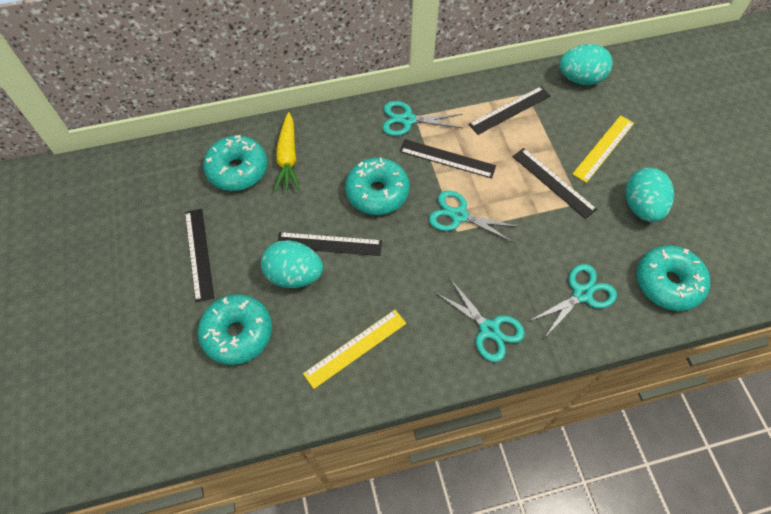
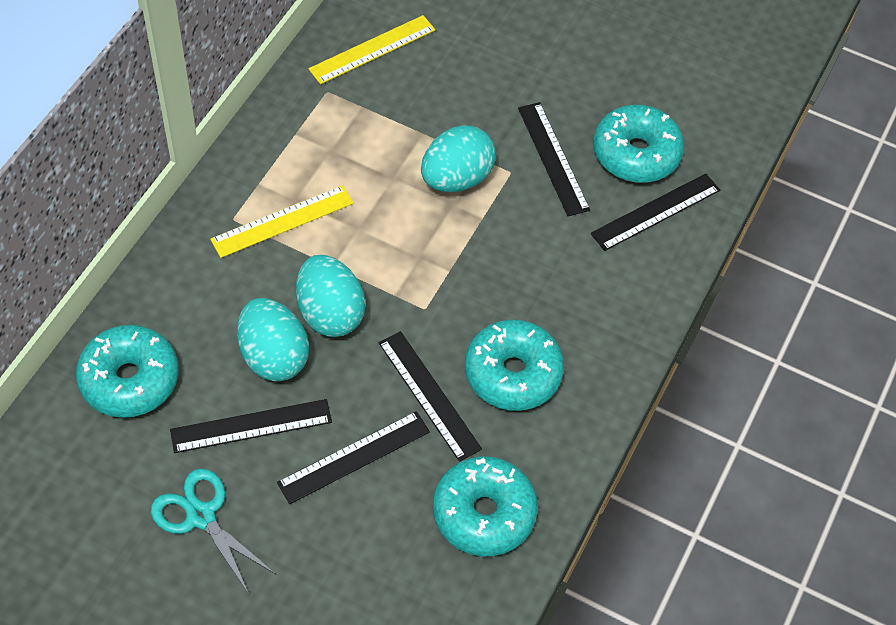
turquoise scissors: 4 -> 1
yellow carrot: 1 -> 0

